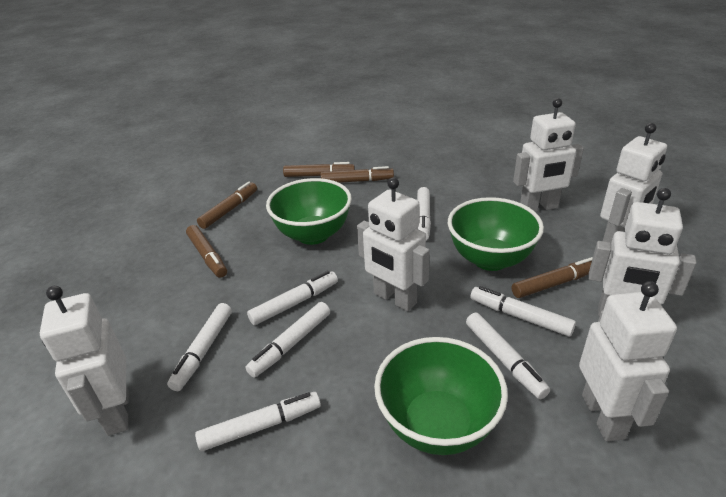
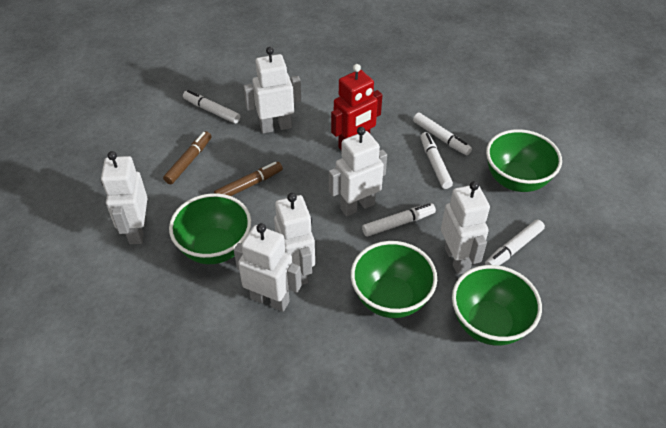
brown marker: 5 -> 2
green bowl: 3 -> 4
red robot: 0 -> 1
white marker: 7 -> 5

